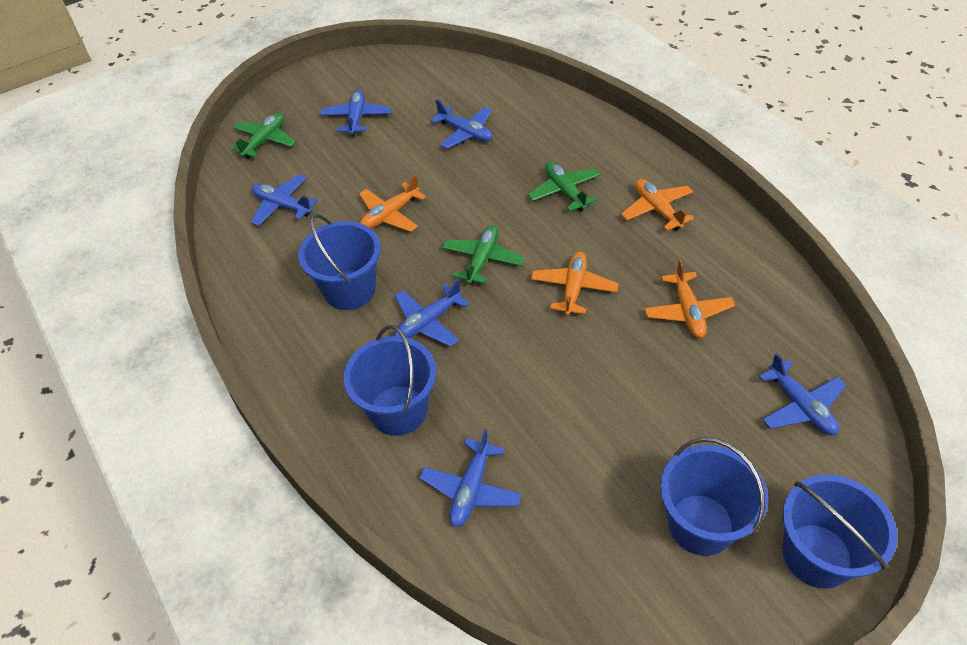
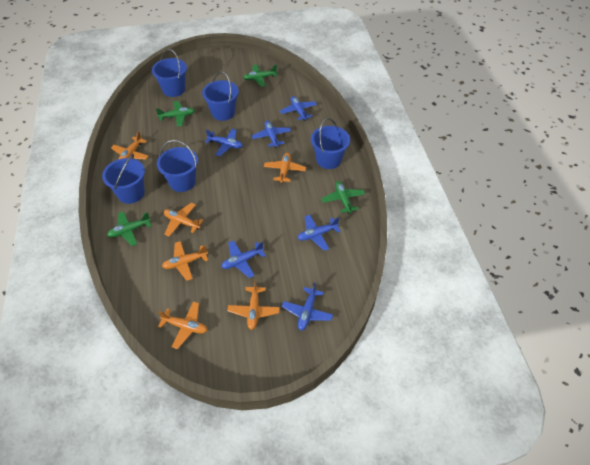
blue bucket: 4 -> 5
green plane: 3 -> 4
orange plane: 4 -> 6

